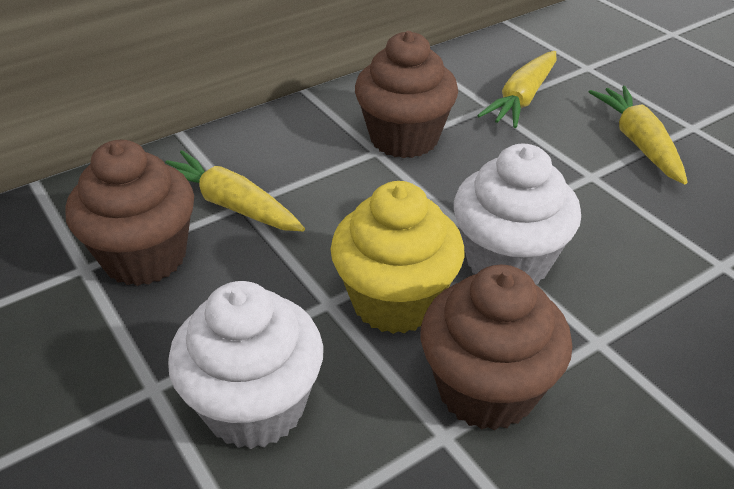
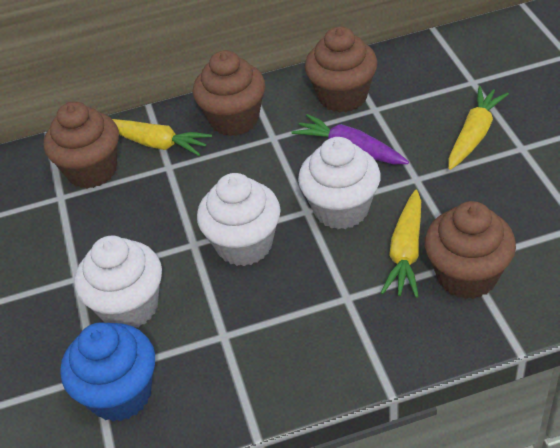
blue cupcake: 0 -> 1
brown cupcake: 3 -> 4
purple carrot: 0 -> 1
white cupcake: 2 -> 3
yellow cupcake: 1 -> 0

